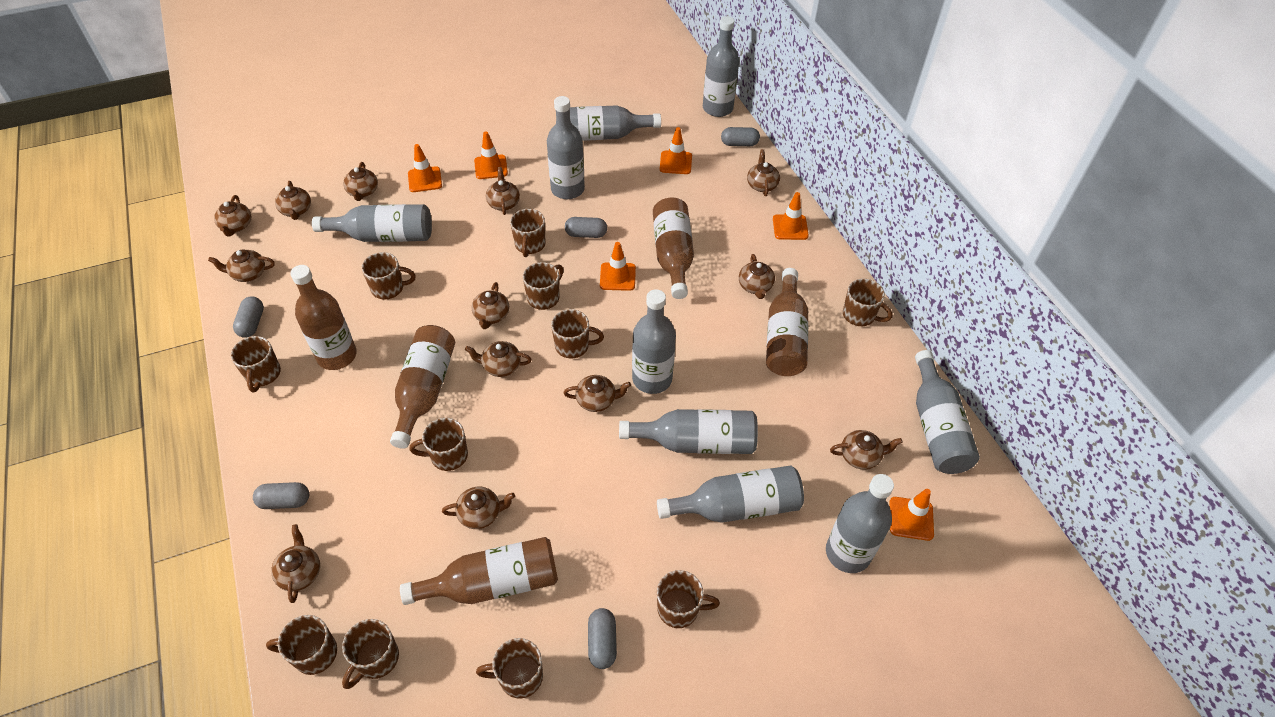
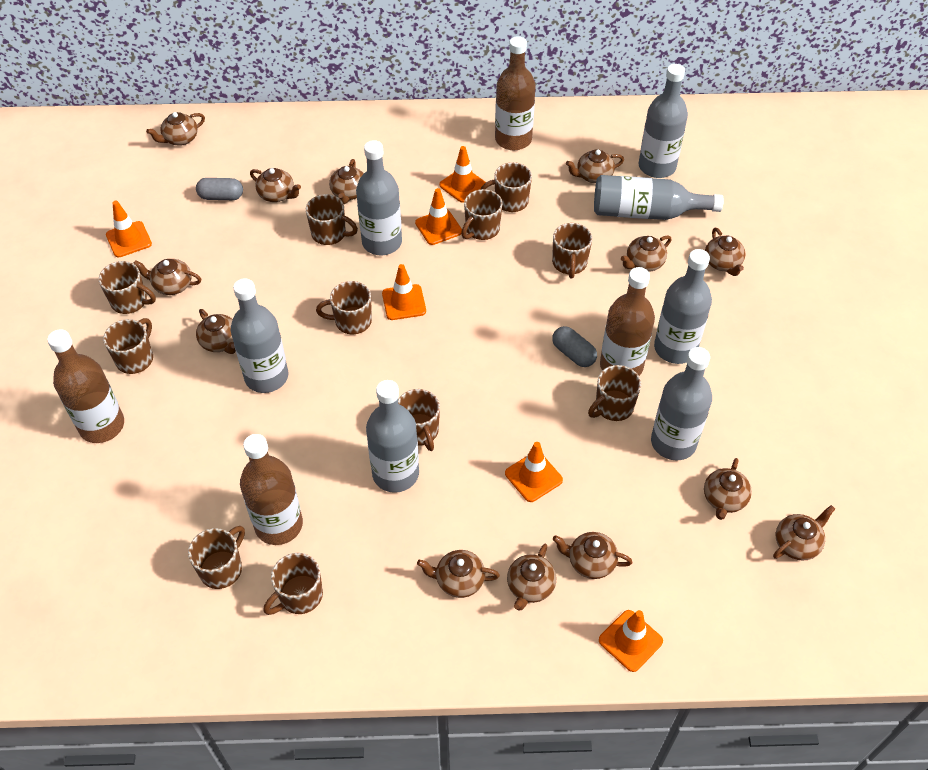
brown bottle: 5 -> 4
grey bottle: 9 -> 7
grey capsule: 5 -> 2

